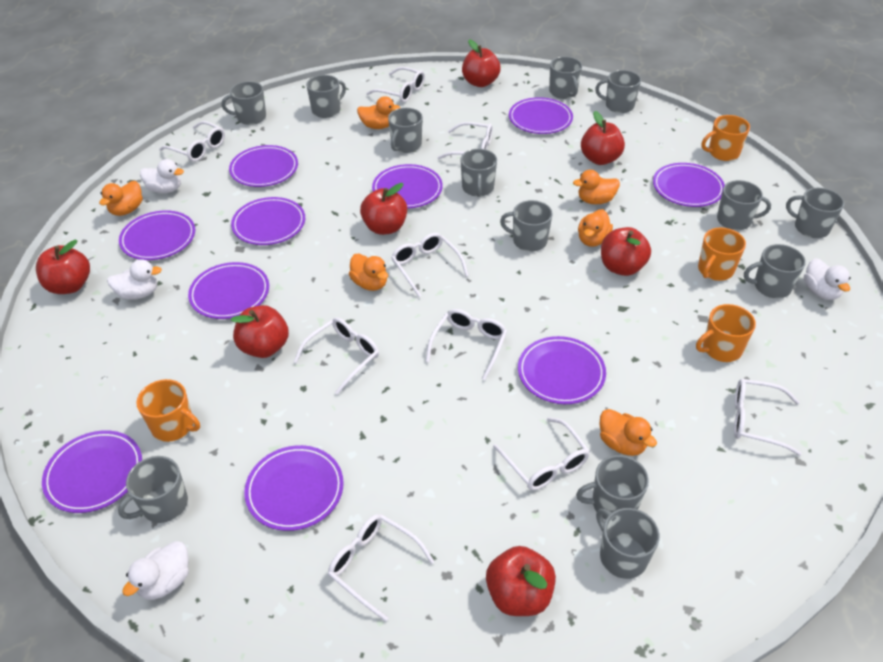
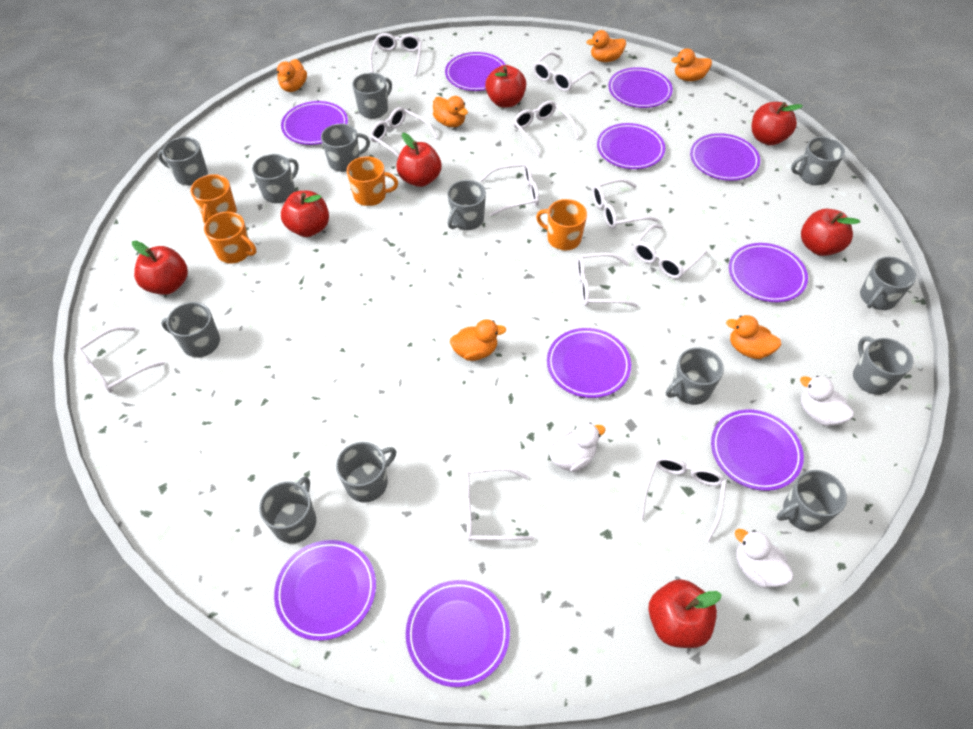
white duck: 4 -> 3
white glasses: 9 -> 11

